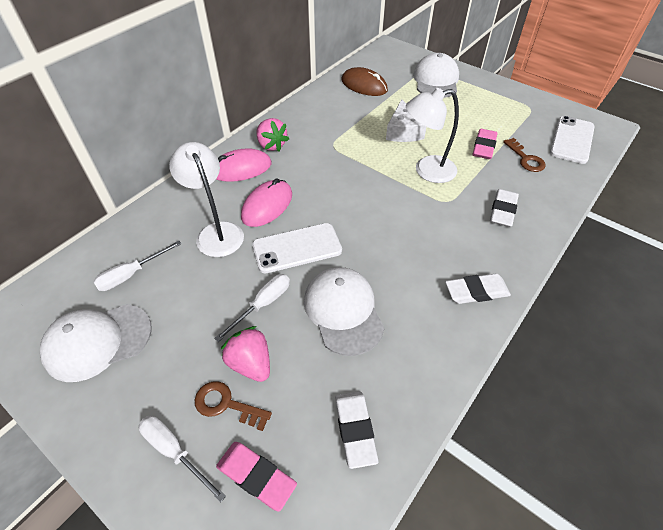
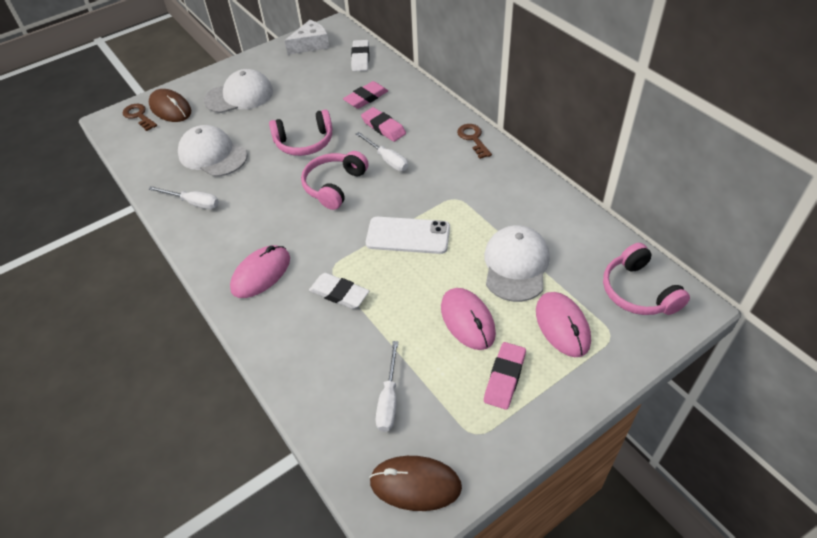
brown mouse: 1 -> 2
pink eraser: 2 -> 3
pink headphones: 0 -> 3
pink mouse: 2 -> 3
pink strawberry: 2 -> 0
white eraser: 3 -> 2
white lamp: 2 -> 0
white phone: 2 -> 1

